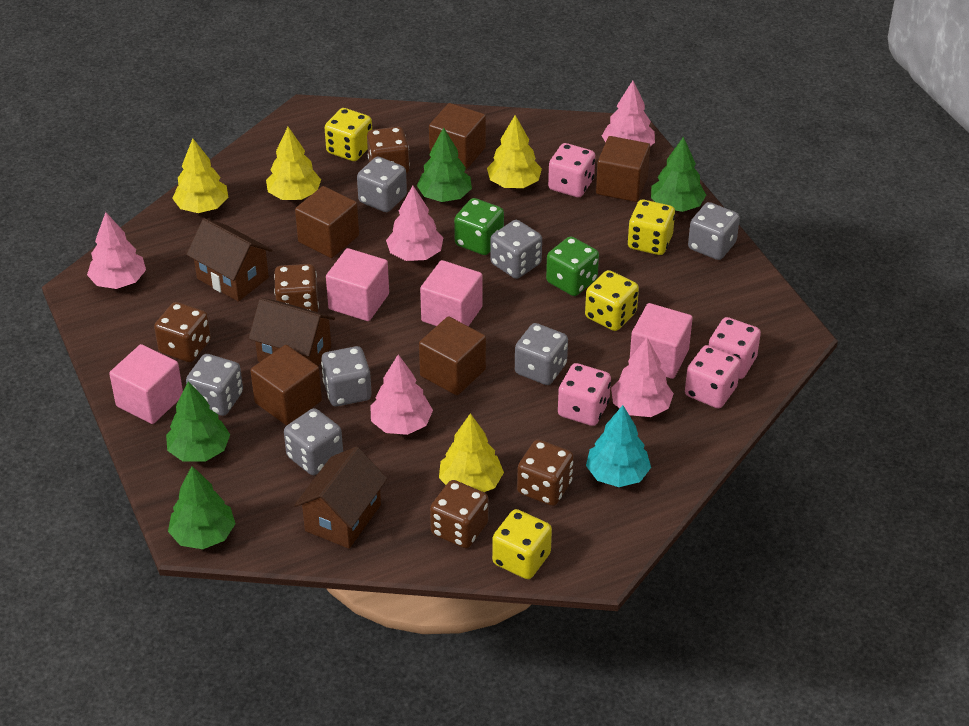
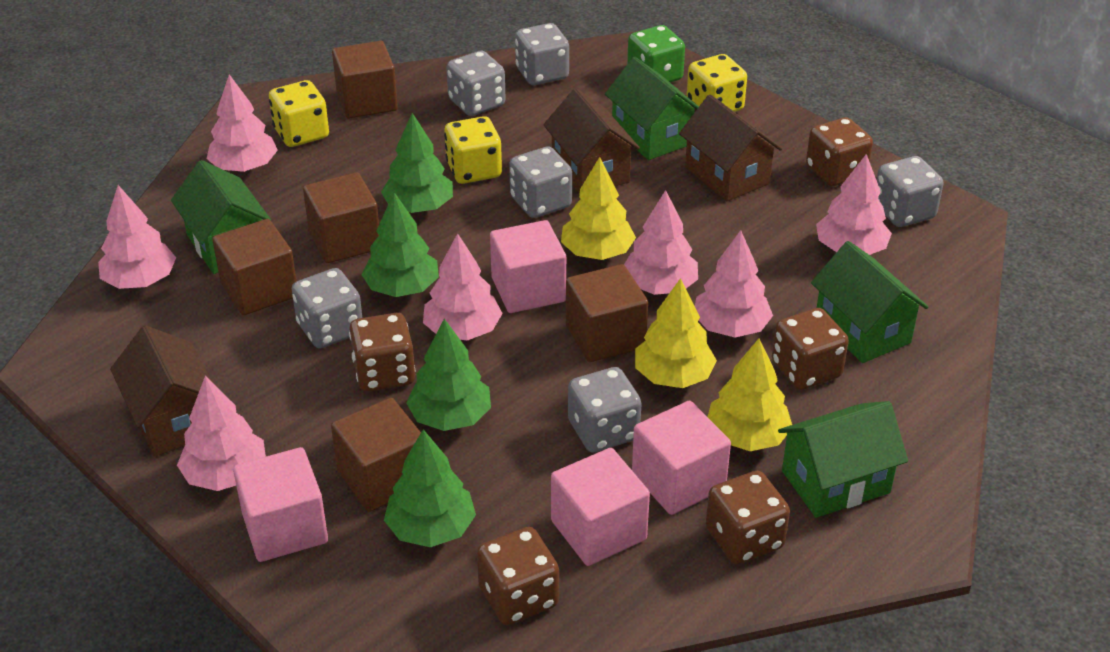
green dice: 2 -> 1
green house: 0 -> 4
grey dice: 7 -> 6
pink dice: 4 -> 0
pink tree: 5 -> 7
turquoise tree: 1 -> 0
yellow dice: 4 -> 3
yellow tree: 4 -> 3

